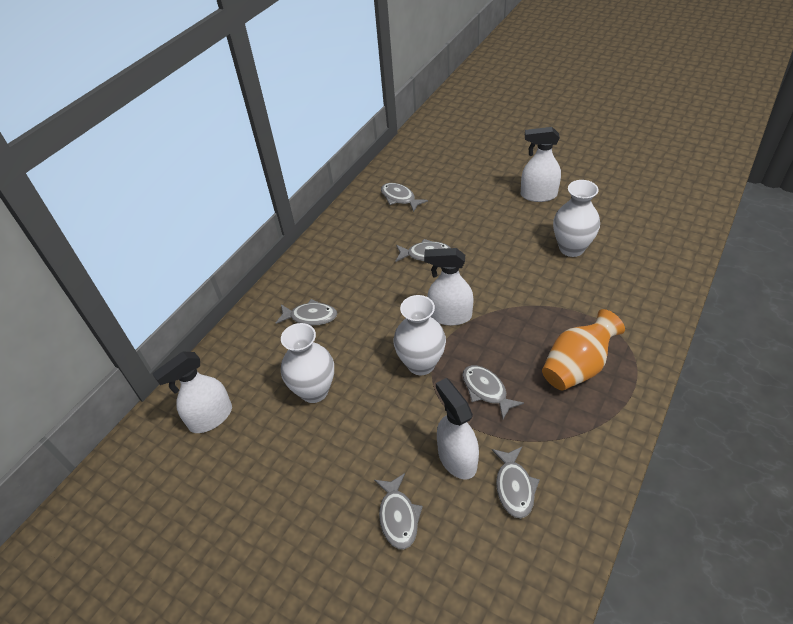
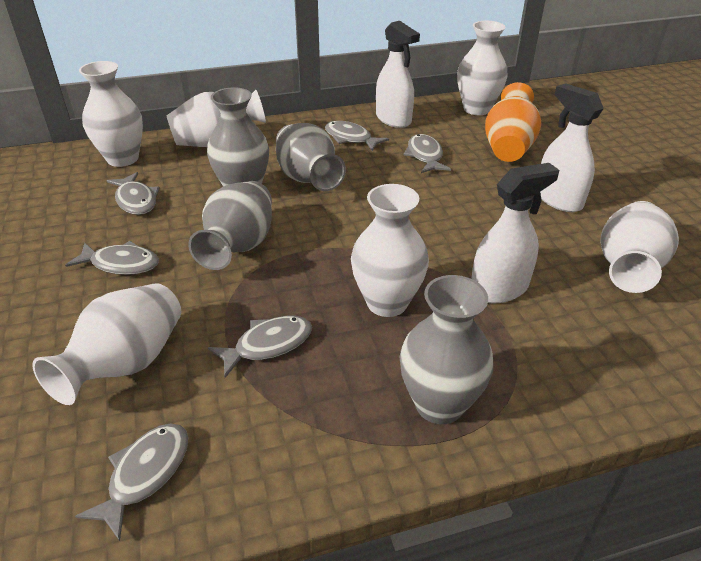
grey vase: 0 -> 4
white spray bottle: 4 -> 3
white vase: 3 -> 6

